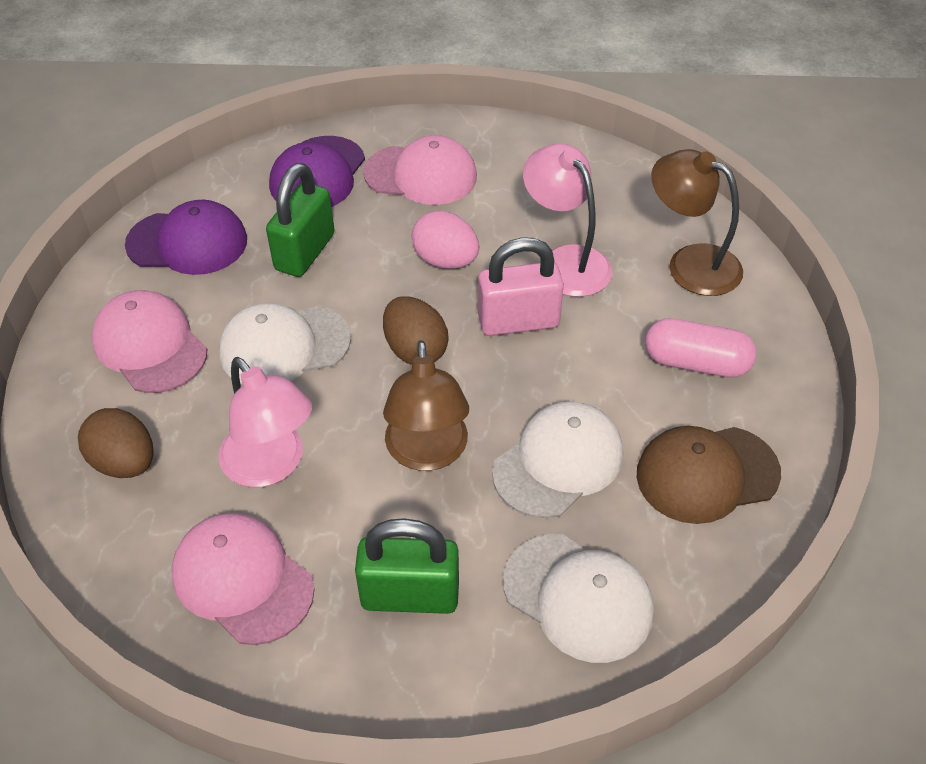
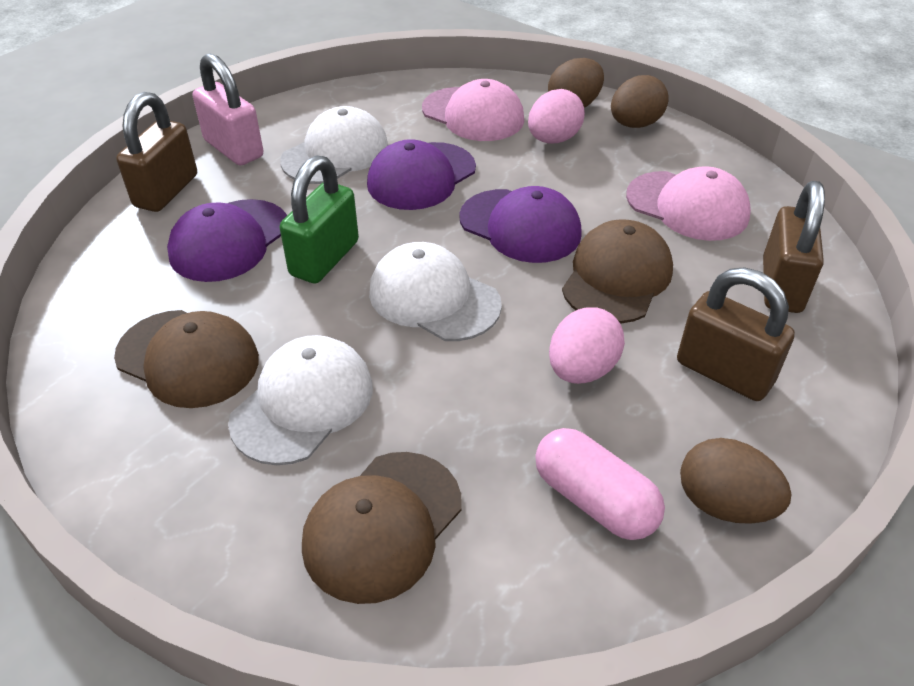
brown cap: 1 -> 3
brown egg: 2 -> 3
brown lamp: 2 -> 0
brown padlock: 0 -> 3
green padlock: 2 -> 1
pink cap: 3 -> 2
pink egg: 1 -> 2
pink lamp: 2 -> 0
purple cap: 2 -> 3

